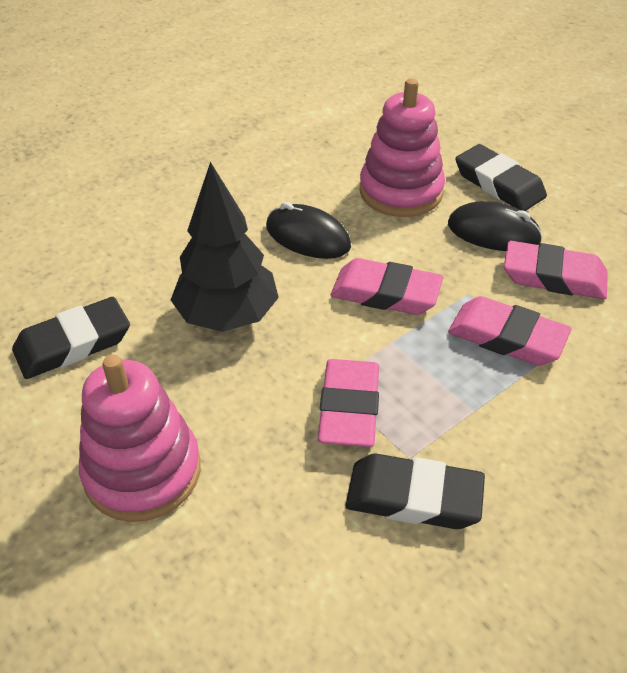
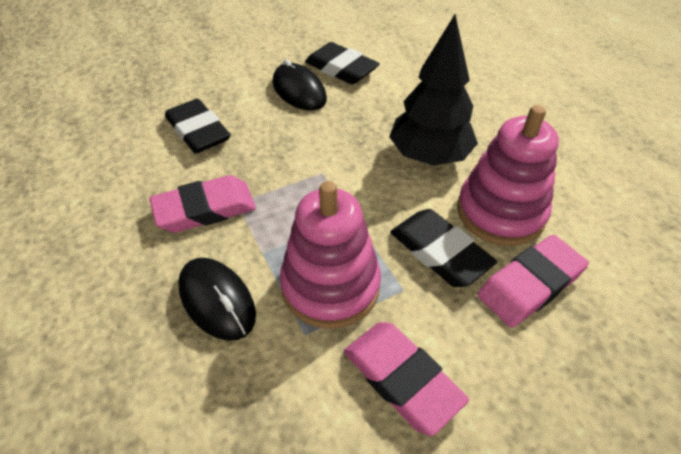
pink eraser: 4 -> 3

